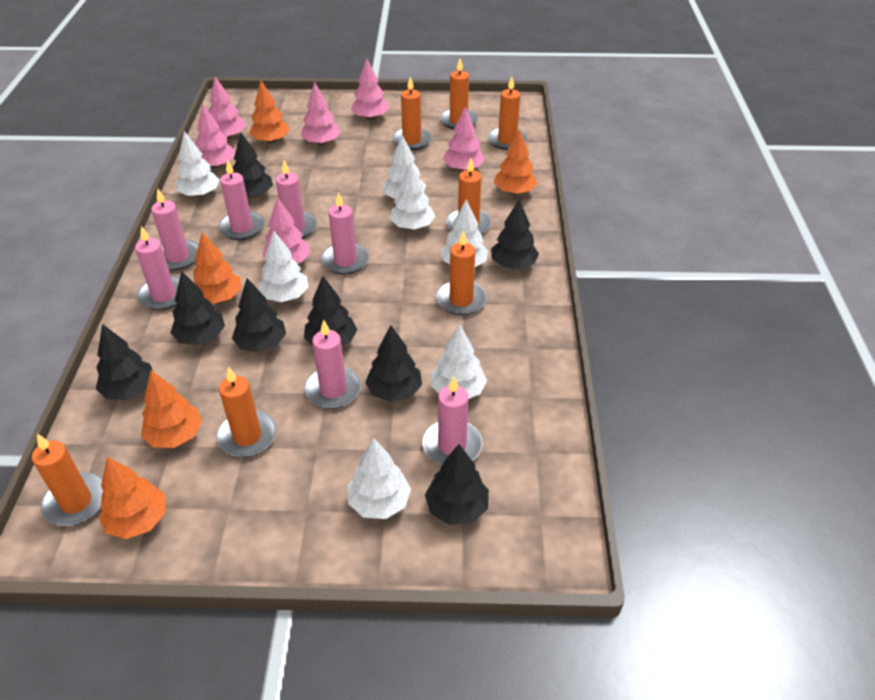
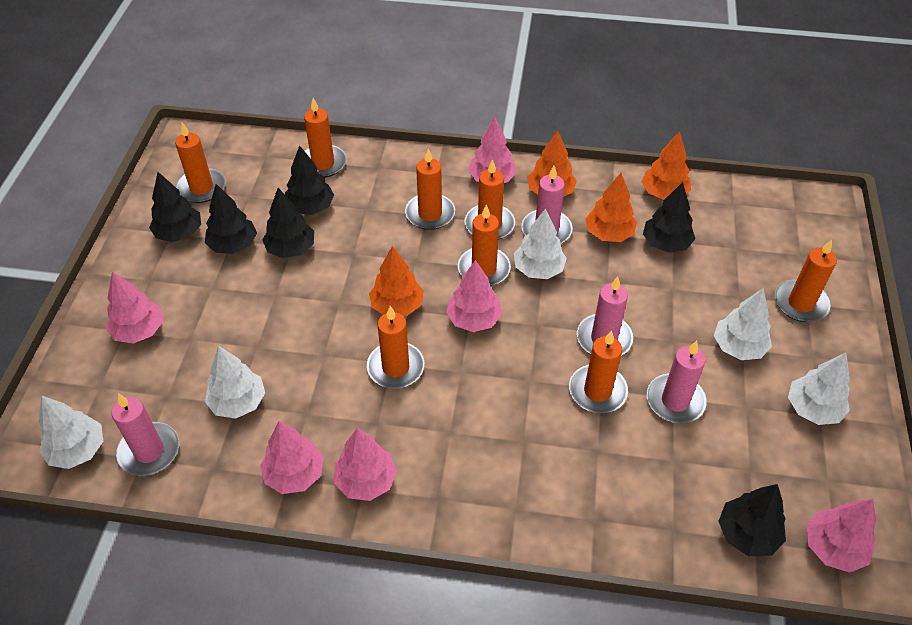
black tree: 8 -> 6
orange candle: 7 -> 8
orange tree: 5 -> 4
pink candle: 7 -> 4
white tree: 7 -> 5

